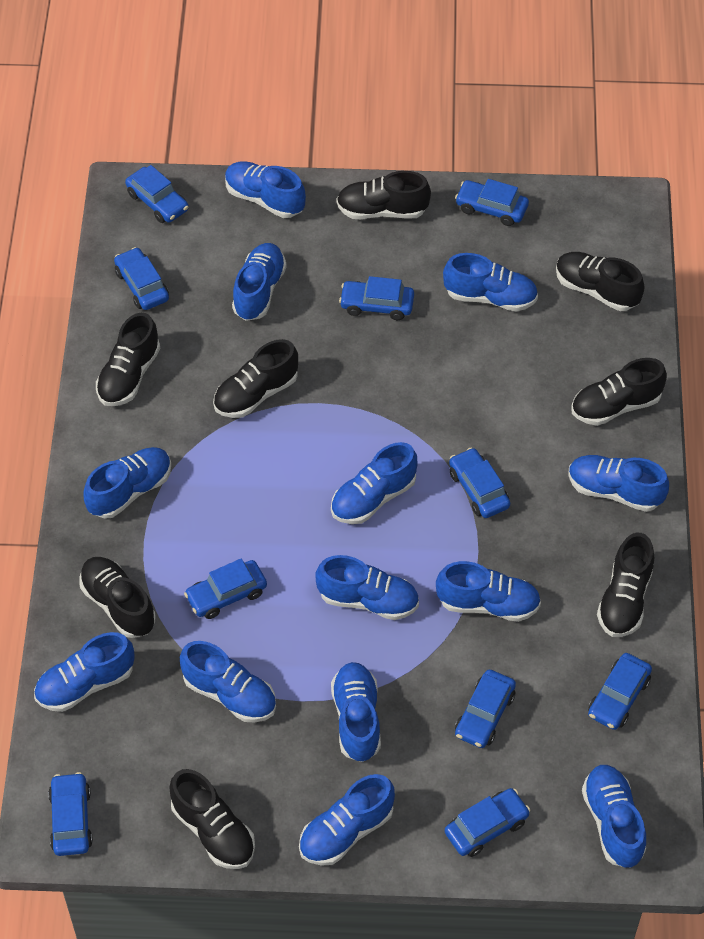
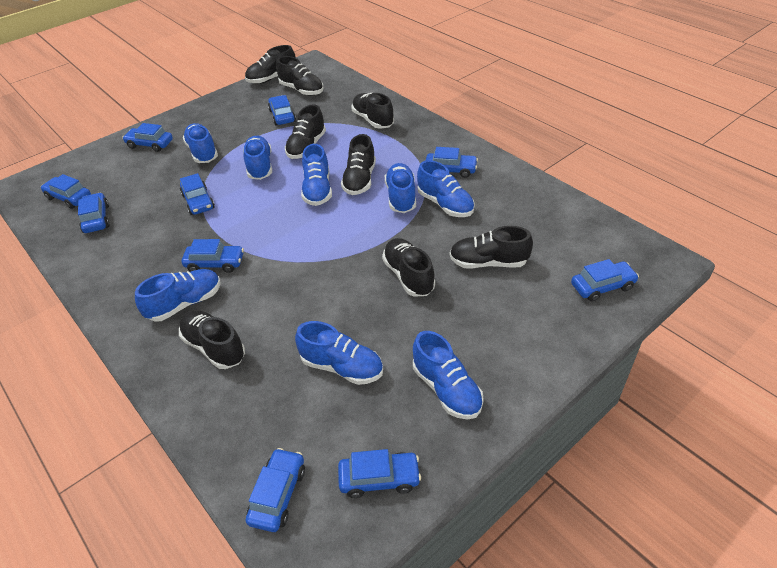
blue shoe: 13 -> 8

